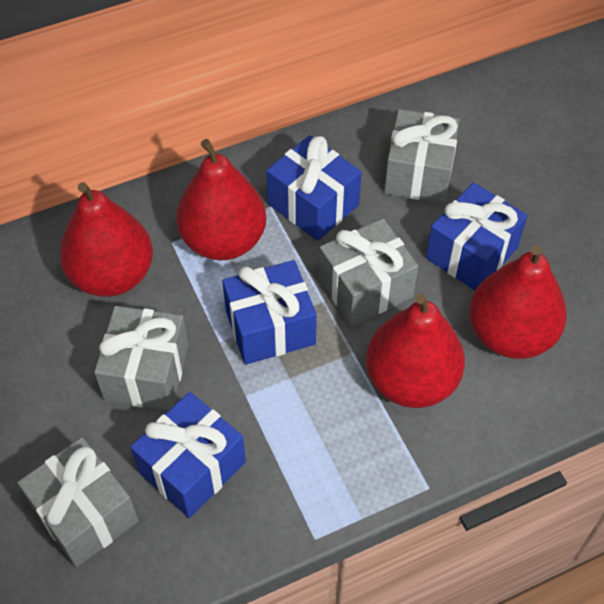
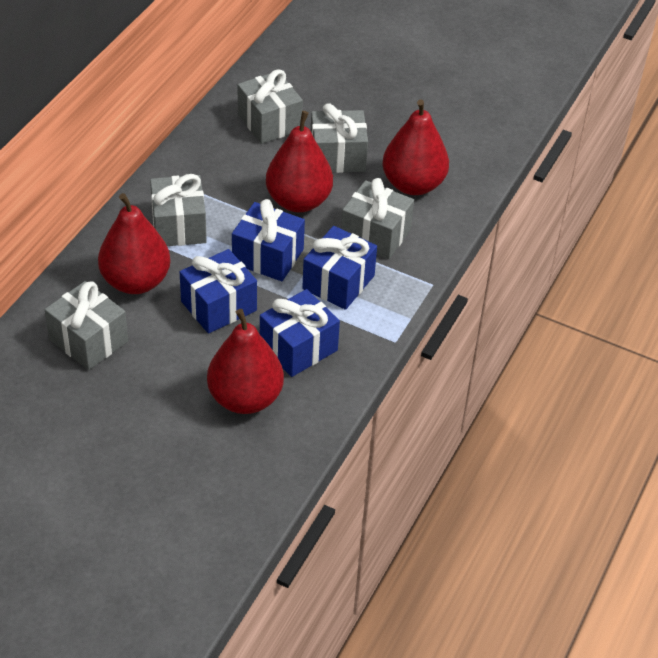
grey gift: 4 -> 5

